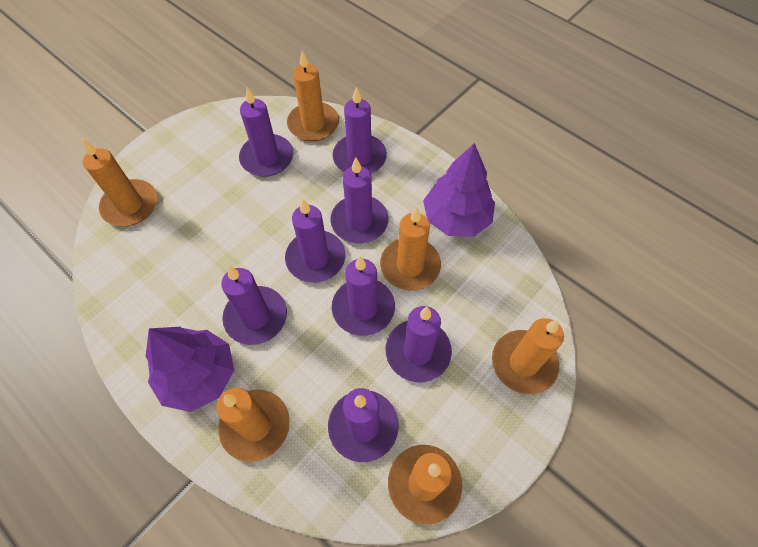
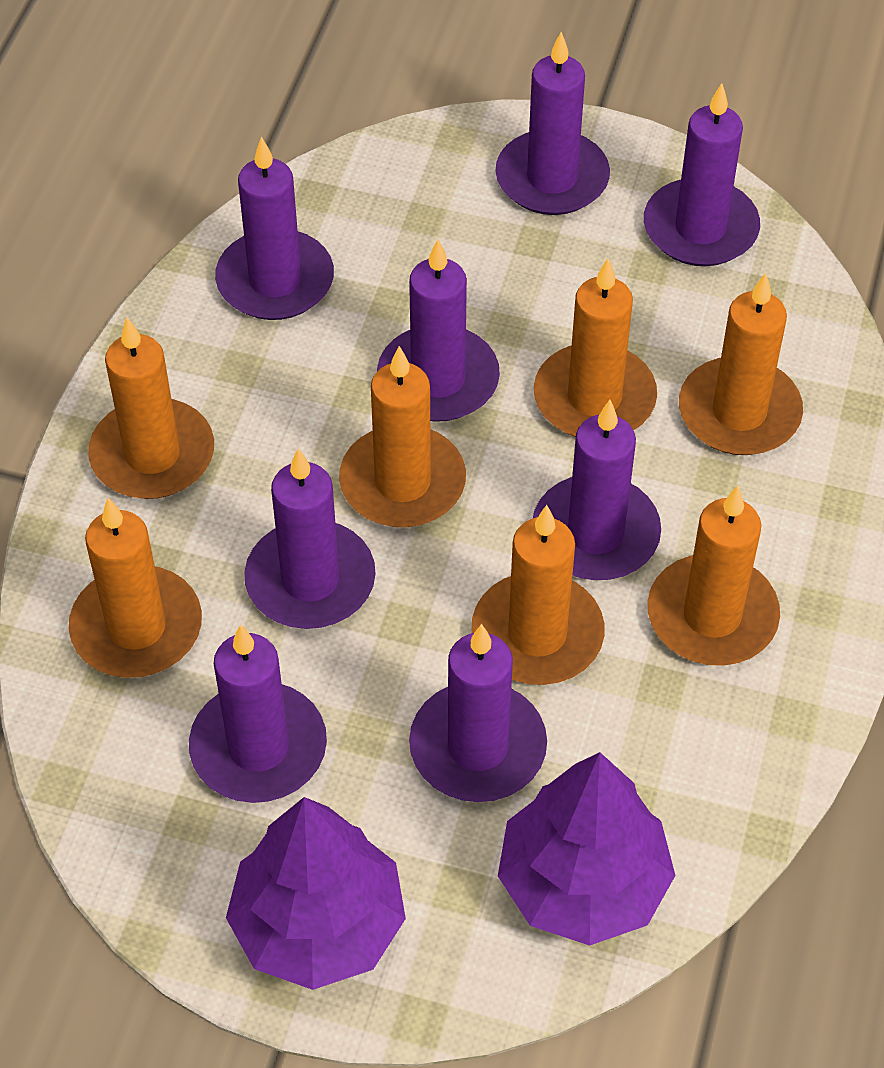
orange candle: 6 -> 7

